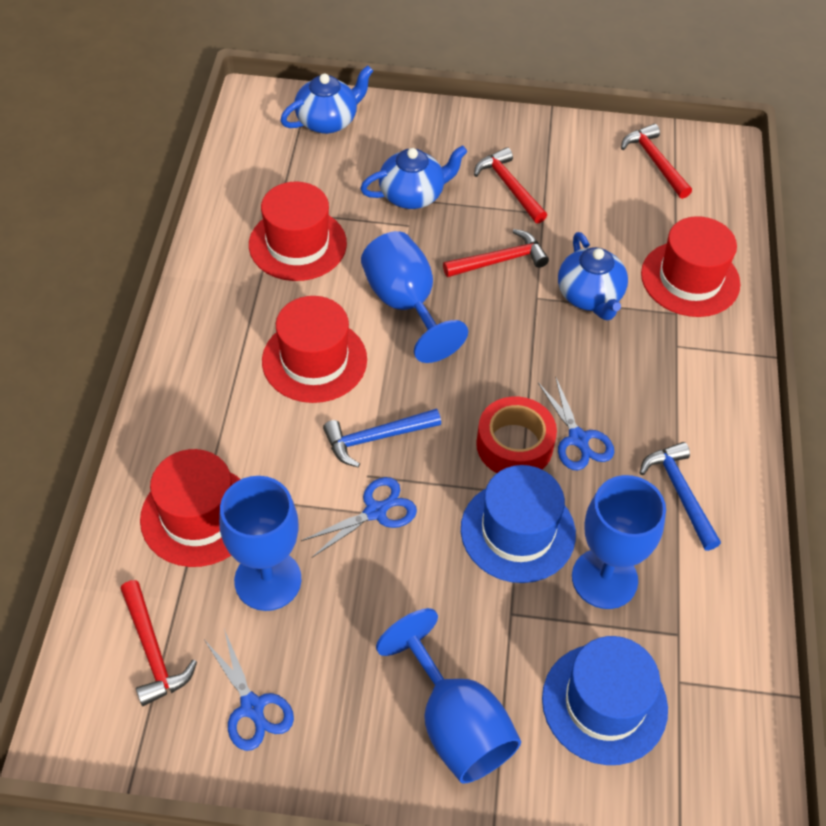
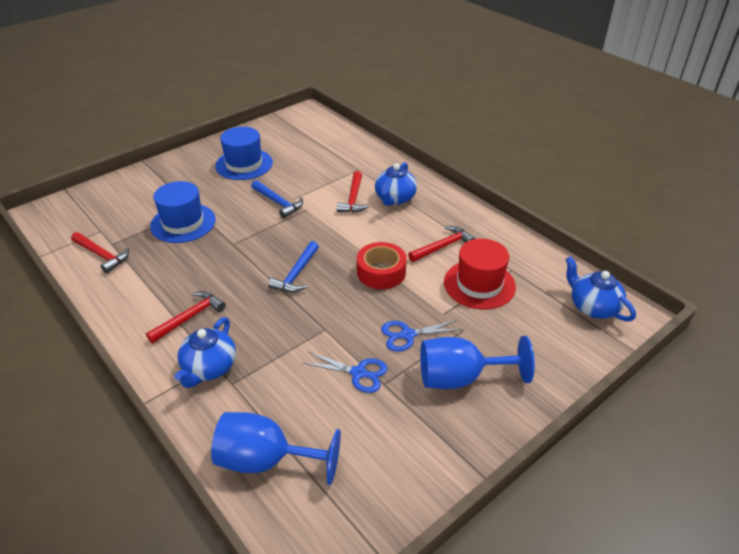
blue goblet: 4 -> 2
blue scissors: 3 -> 2
red hat: 4 -> 1

